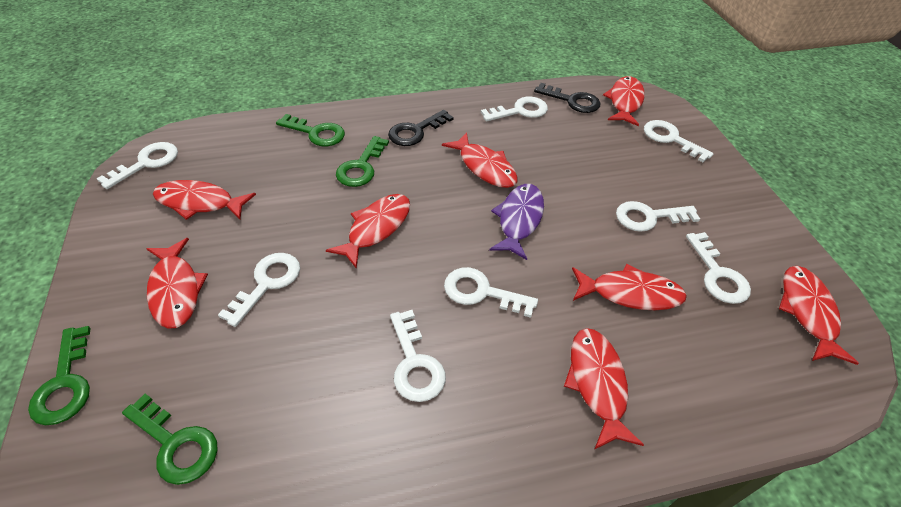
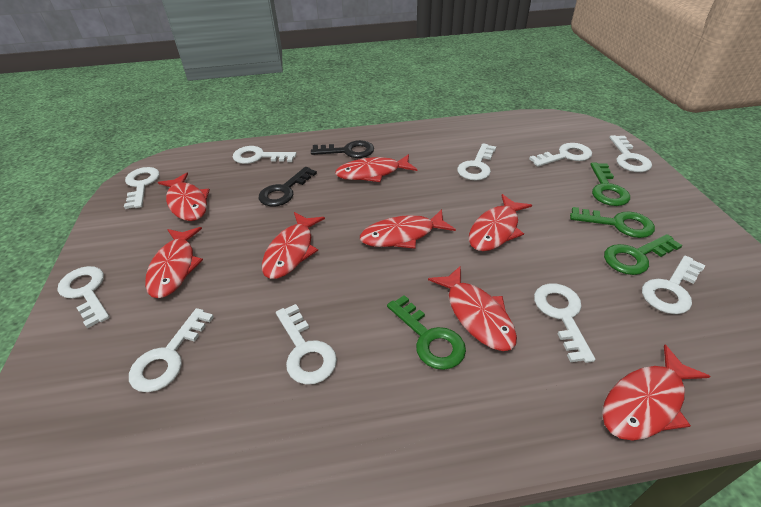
purple fish: 1 -> 0
white key: 8 -> 10

